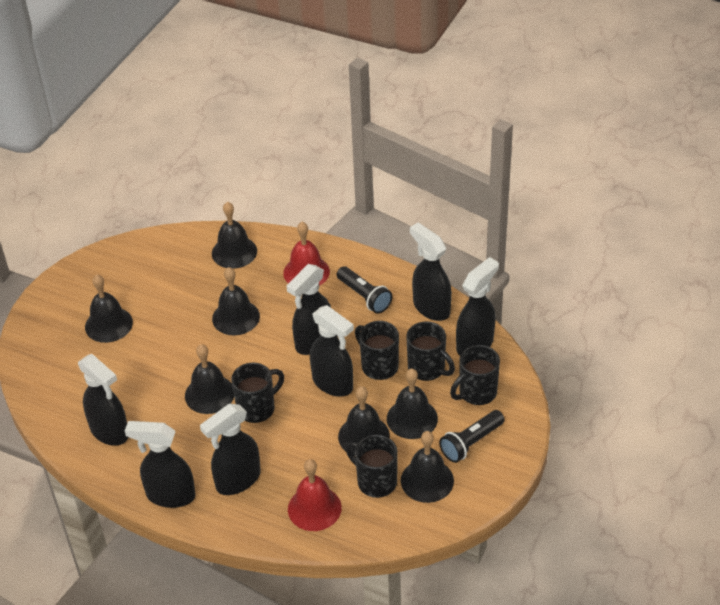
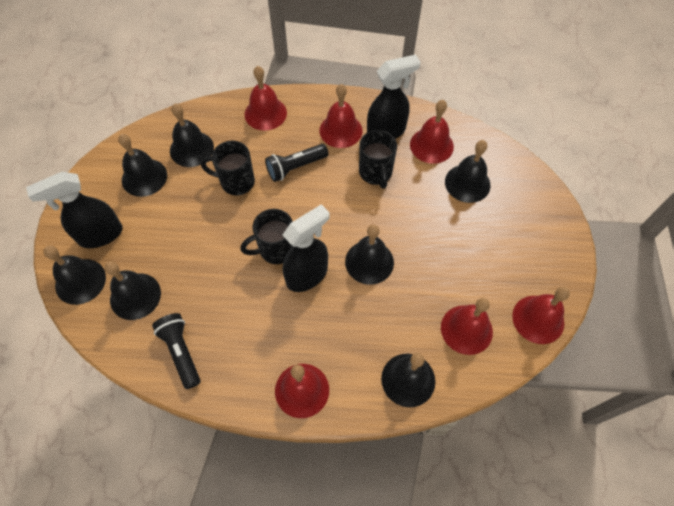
black mug: 5 -> 3
black spray bottle: 7 -> 3
red bell: 2 -> 6

